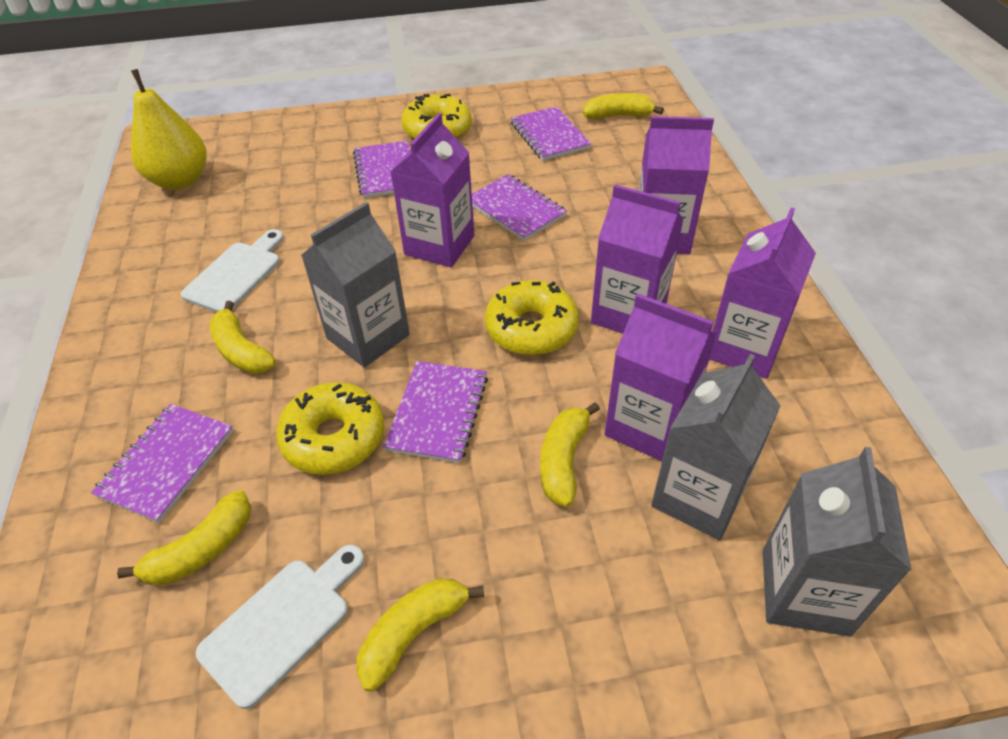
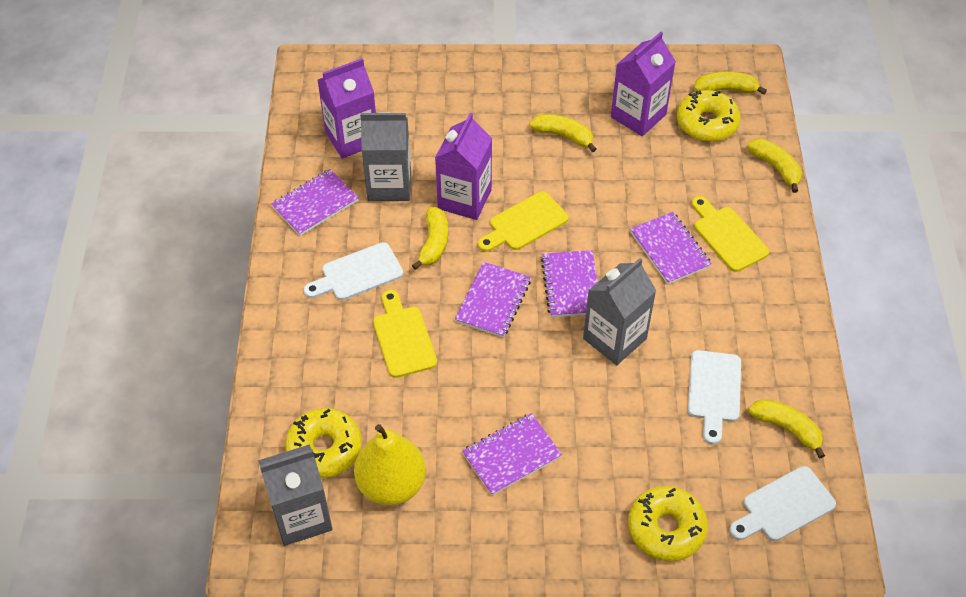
purple carton: 5 -> 3
white cutting board: 2 -> 3
yellow cutting board: 0 -> 3

